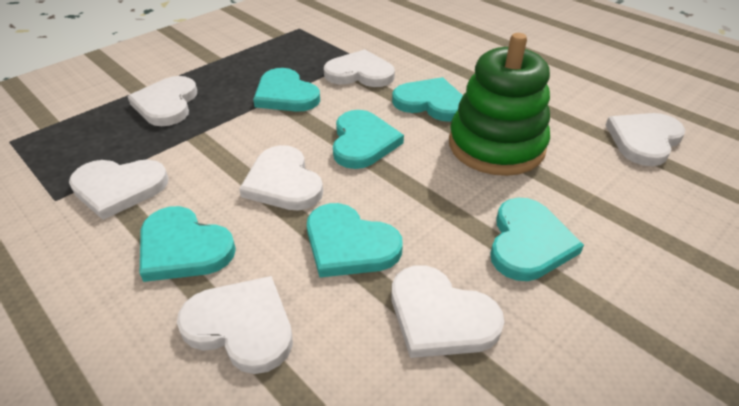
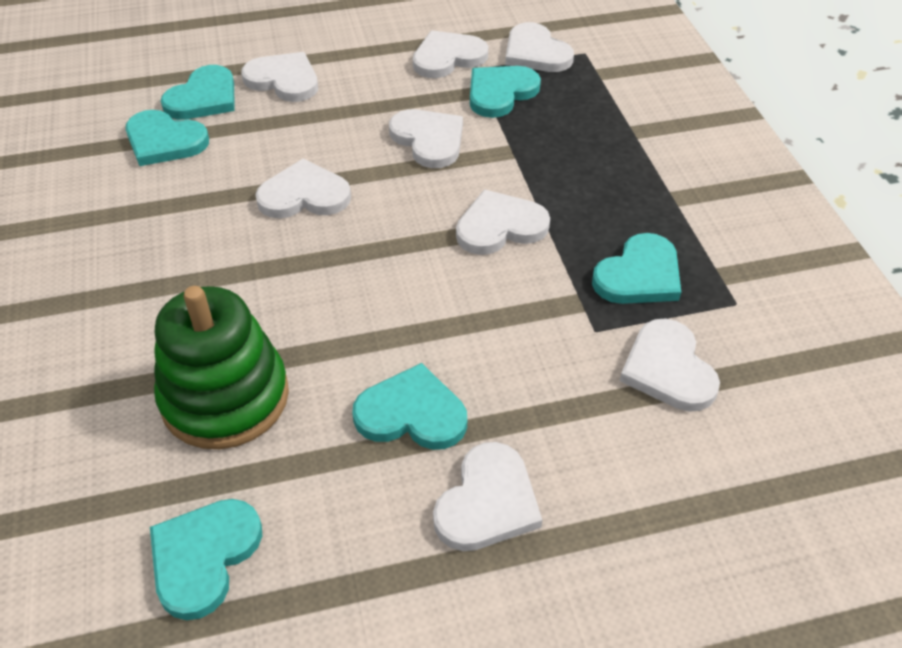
white heart: 7 -> 8

